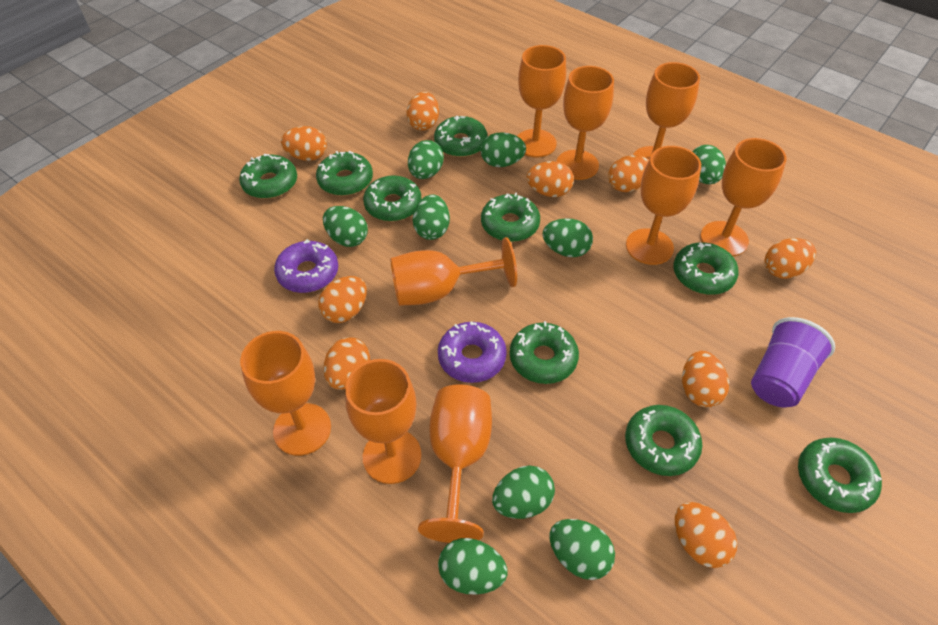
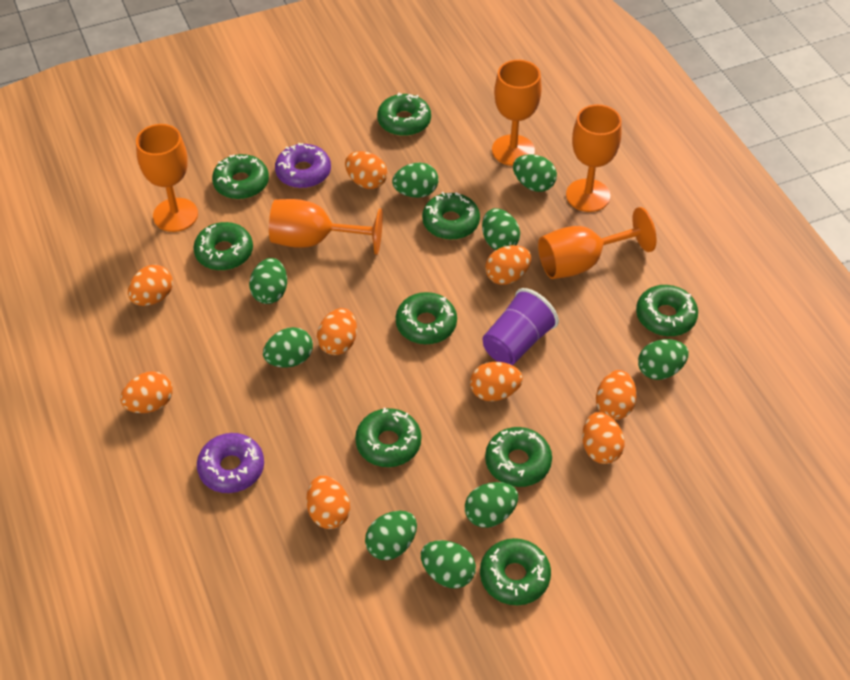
orange goblet: 9 -> 5

